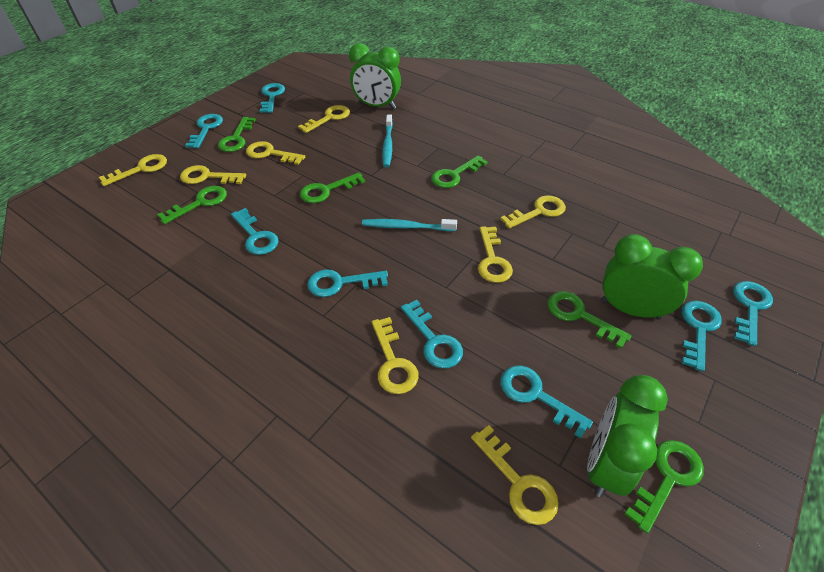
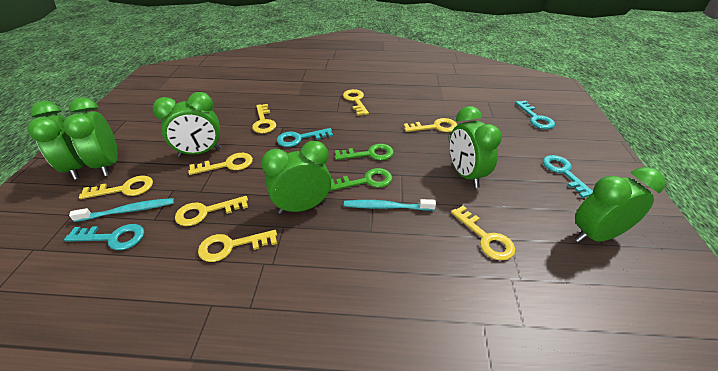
green clock: 3 -> 6
green key: 6 -> 2
turquoise key: 8 -> 4

